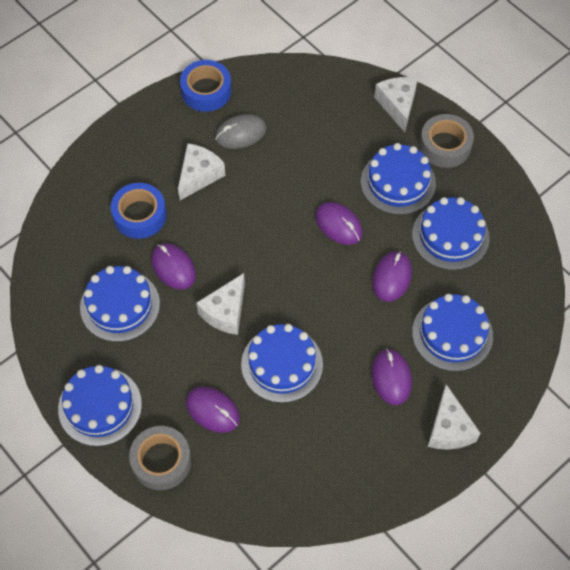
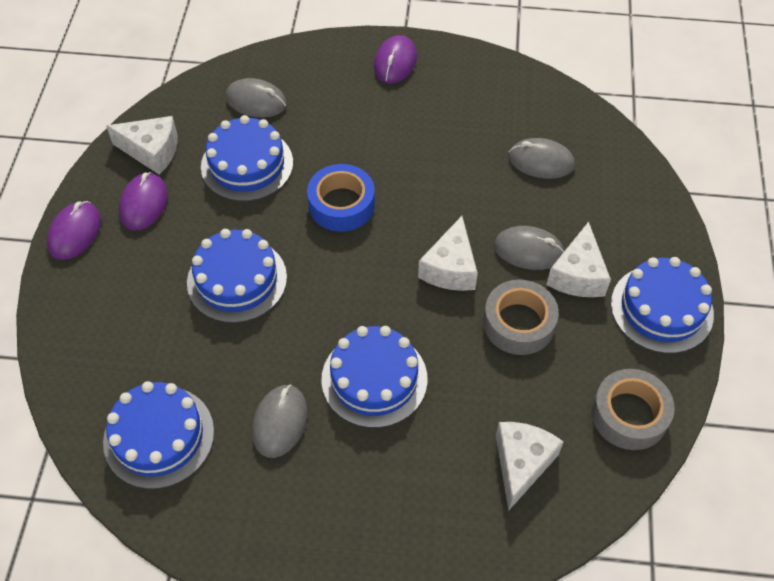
blue cake: 6 -> 5
blue tape: 2 -> 1
grey mouse: 1 -> 4
purple mouse: 5 -> 3

